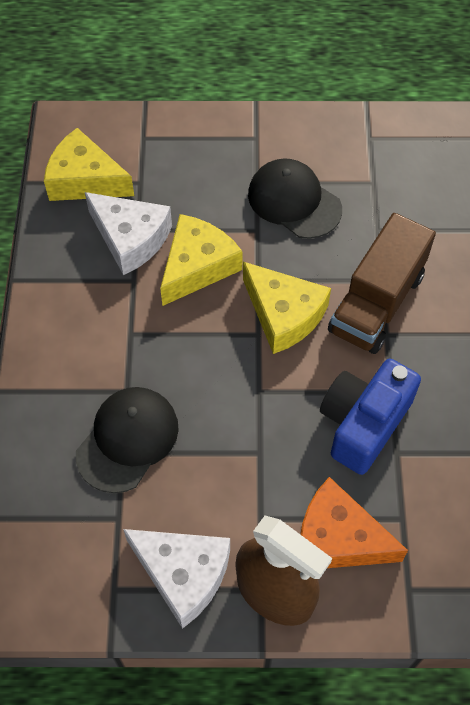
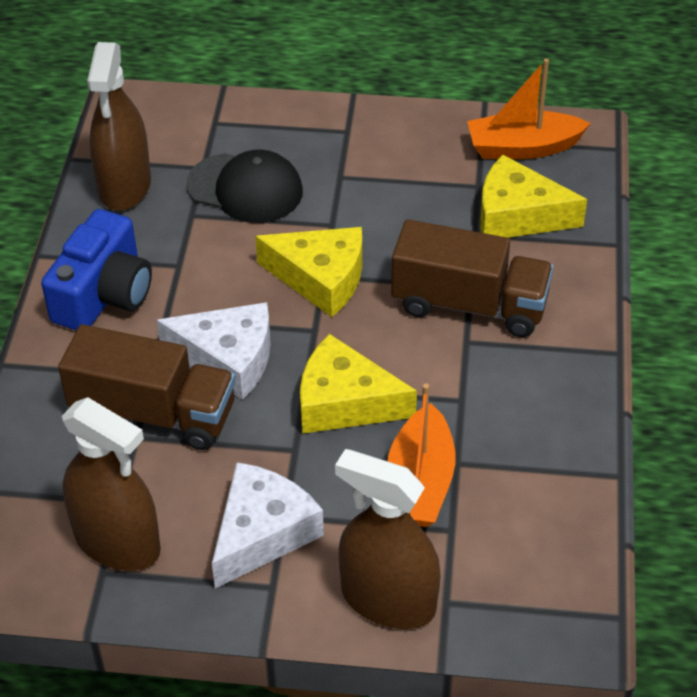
black cap: 2 -> 1
brown spray bottle: 1 -> 3
brown truck: 1 -> 2
orange boat: 0 -> 2
orange cheese: 1 -> 0

